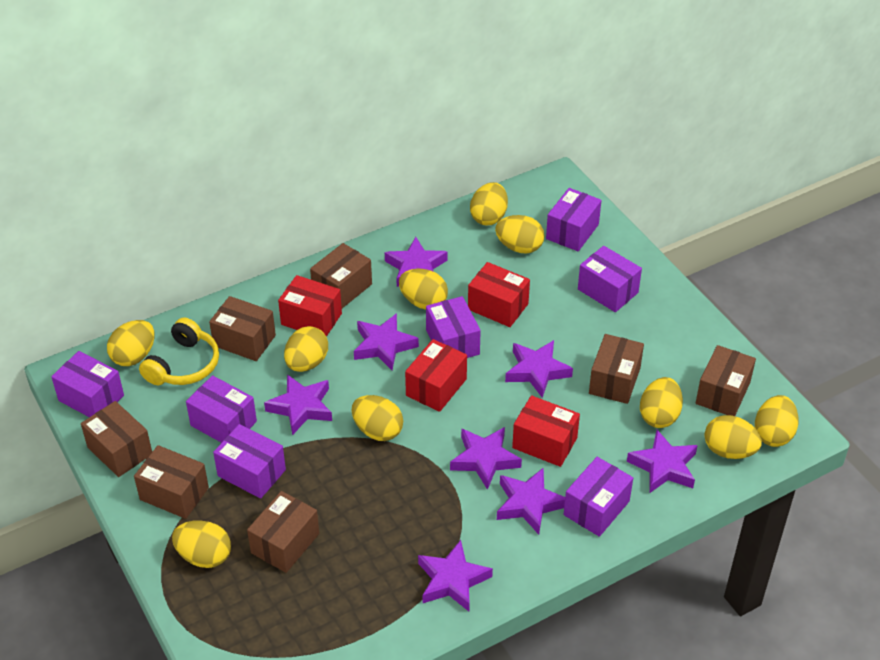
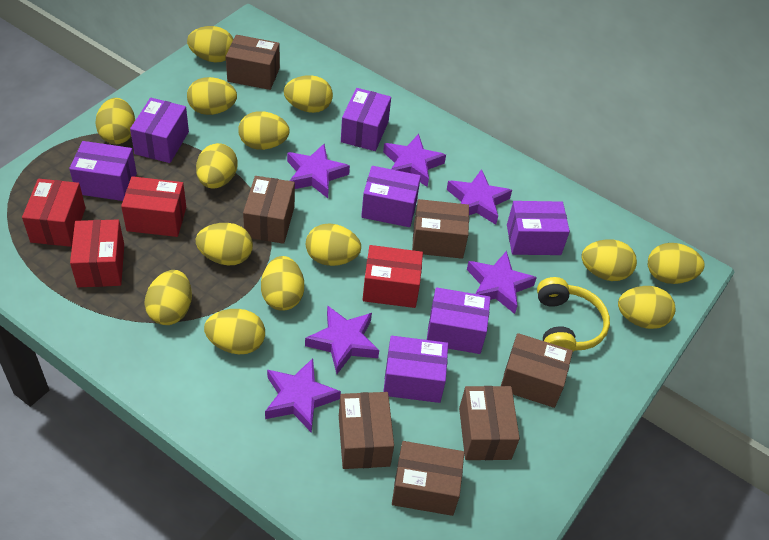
purple star: 8 -> 6
yellow egg: 10 -> 14

